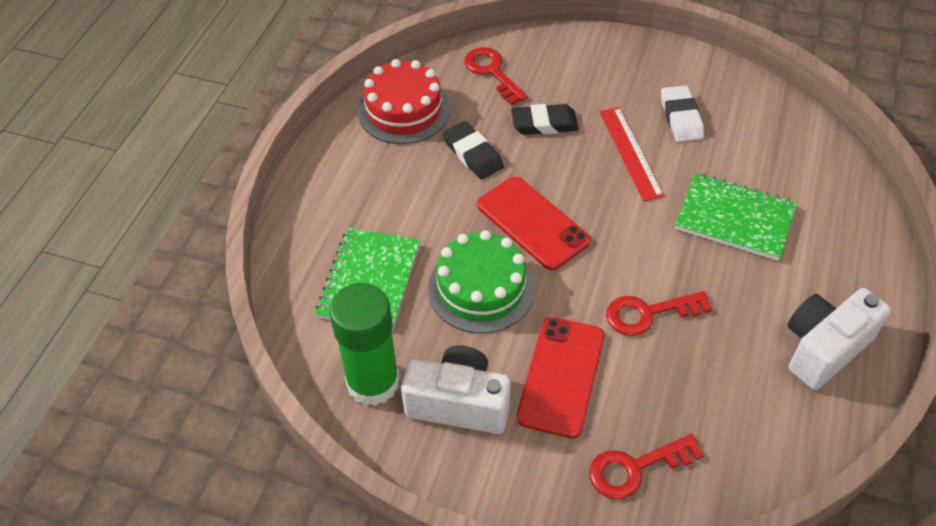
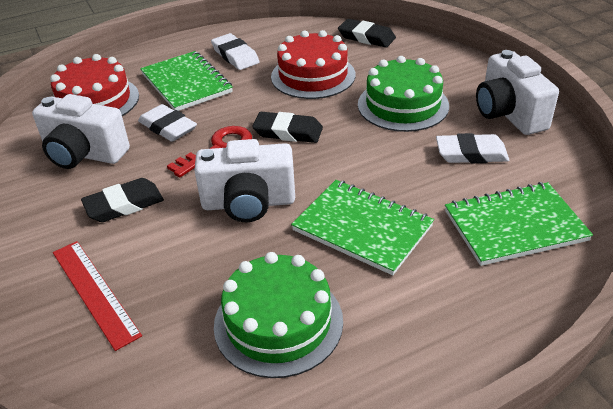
black eraser: 2 -> 3
green cake: 1 -> 2
green glue stick: 1 -> 0
green notebook: 2 -> 3
red cake: 1 -> 2
red key: 3 -> 1
red phone: 2 -> 0
white camera: 2 -> 3
white eraser: 1 -> 3

